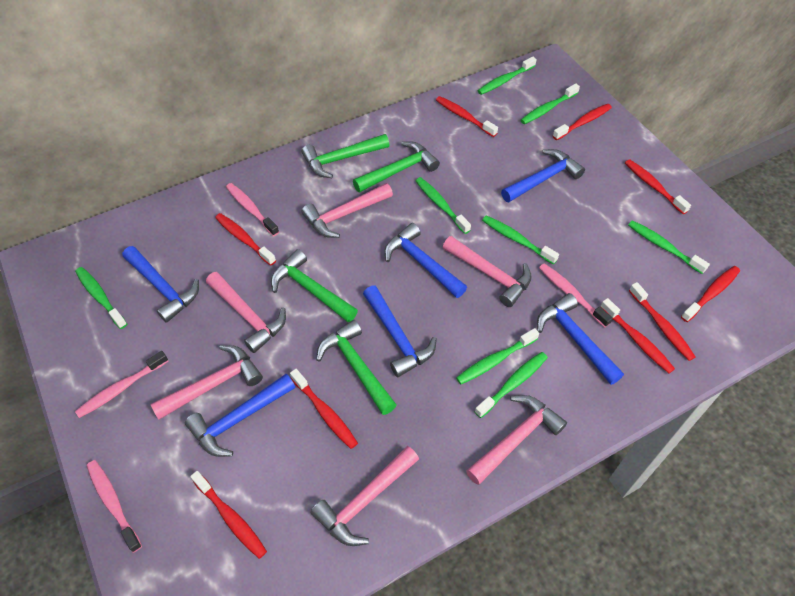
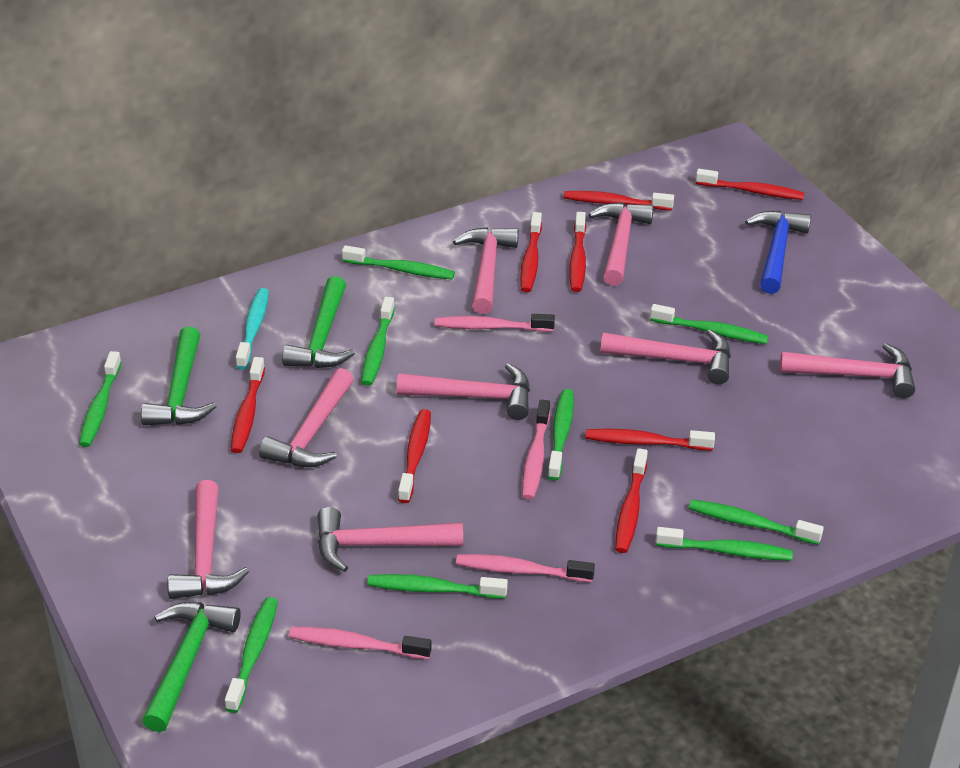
blue hammer: 6 -> 1
green hammer: 4 -> 3
green toothbrush: 8 -> 9
pink hammer: 6 -> 8
red toothbrush: 9 -> 8
turquoise toothbrush: 0 -> 1

